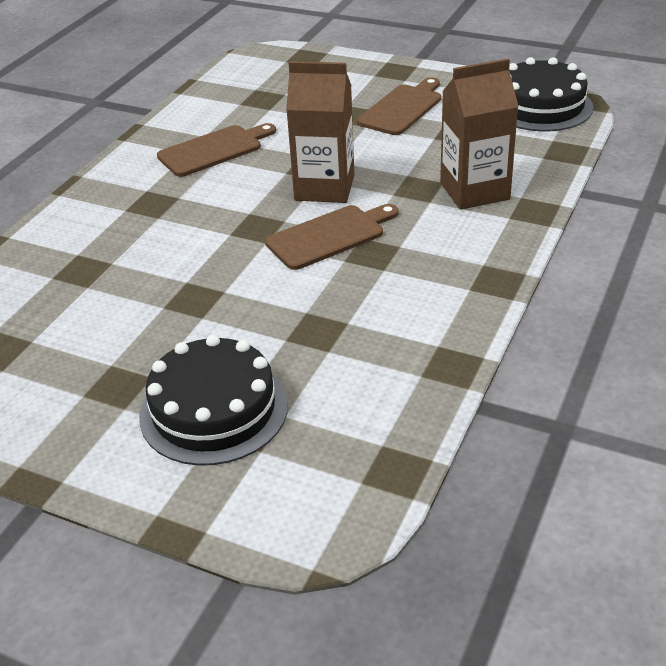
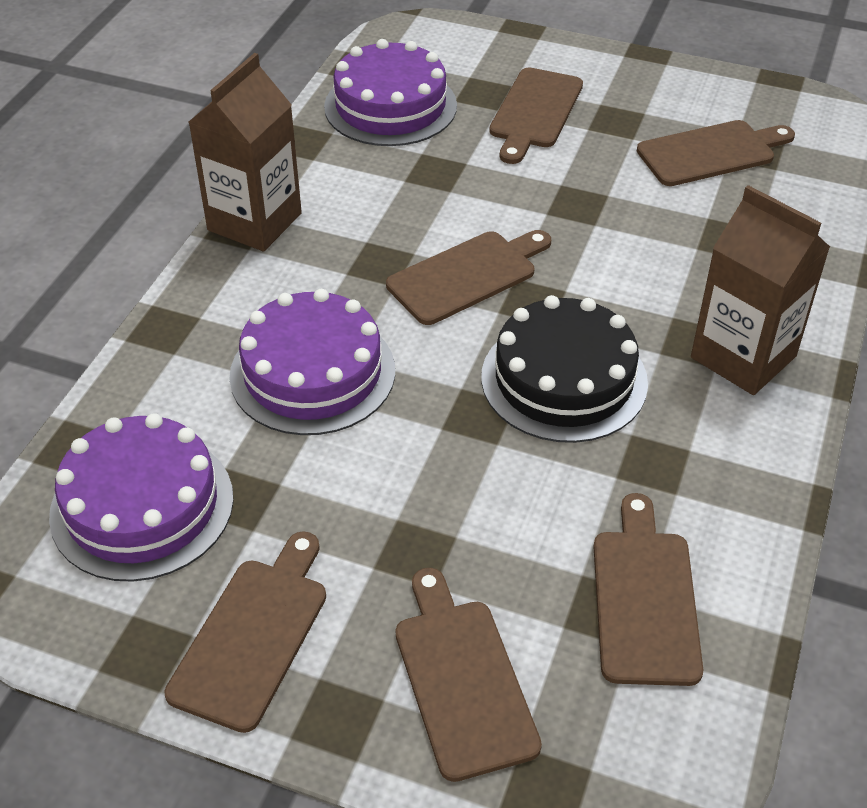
black cake: 2 -> 1
brown cutting board: 3 -> 6
purple cake: 0 -> 3

